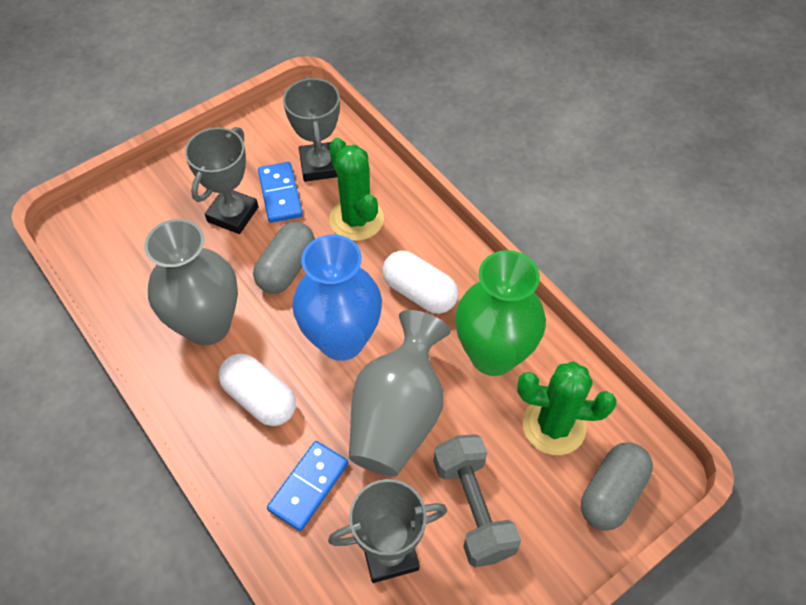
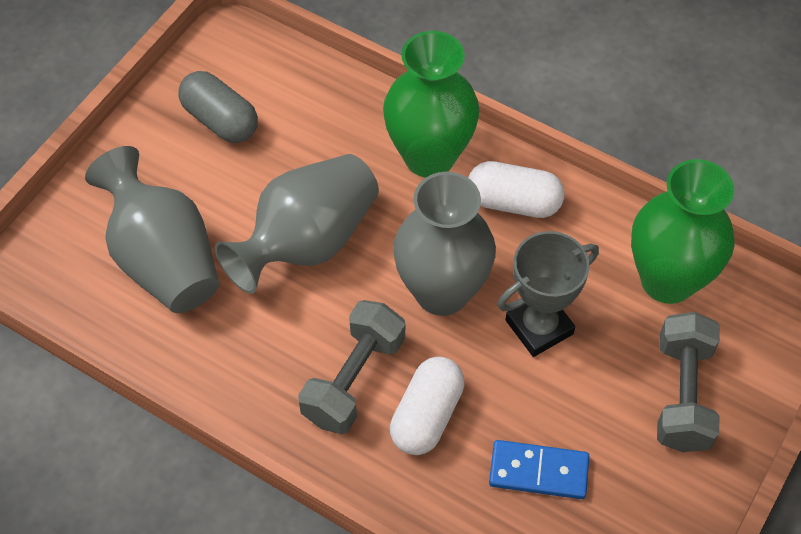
blue domino: 2 -> 1
blue vase: 1 -> 0
green cactus: 2 -> 0
green vase: 1 -> 2
grey capsule: 2 -> 1
grey dumbbell: 1 -> 2
grey trophy: 3 -> 1
grey vase: 2 -> 3

